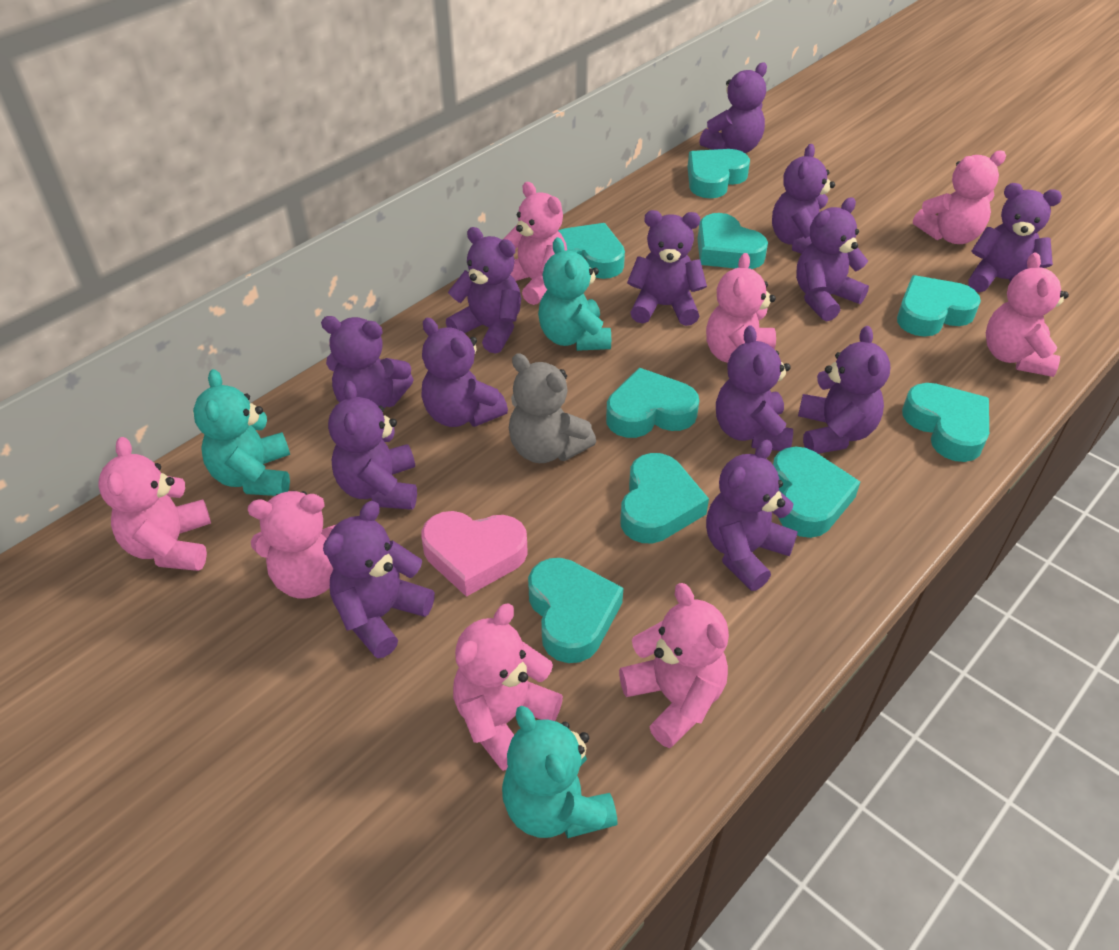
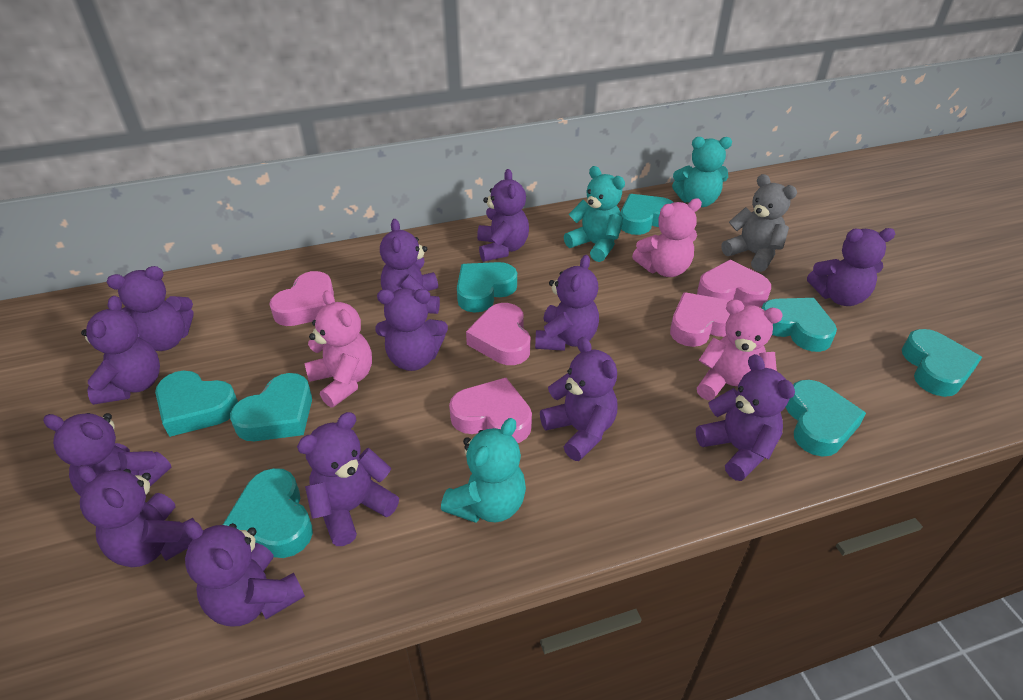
pink heart: 1 -> 5
pink teddy bear: 8 -> 3
turquoise heart: 9 -> 8

